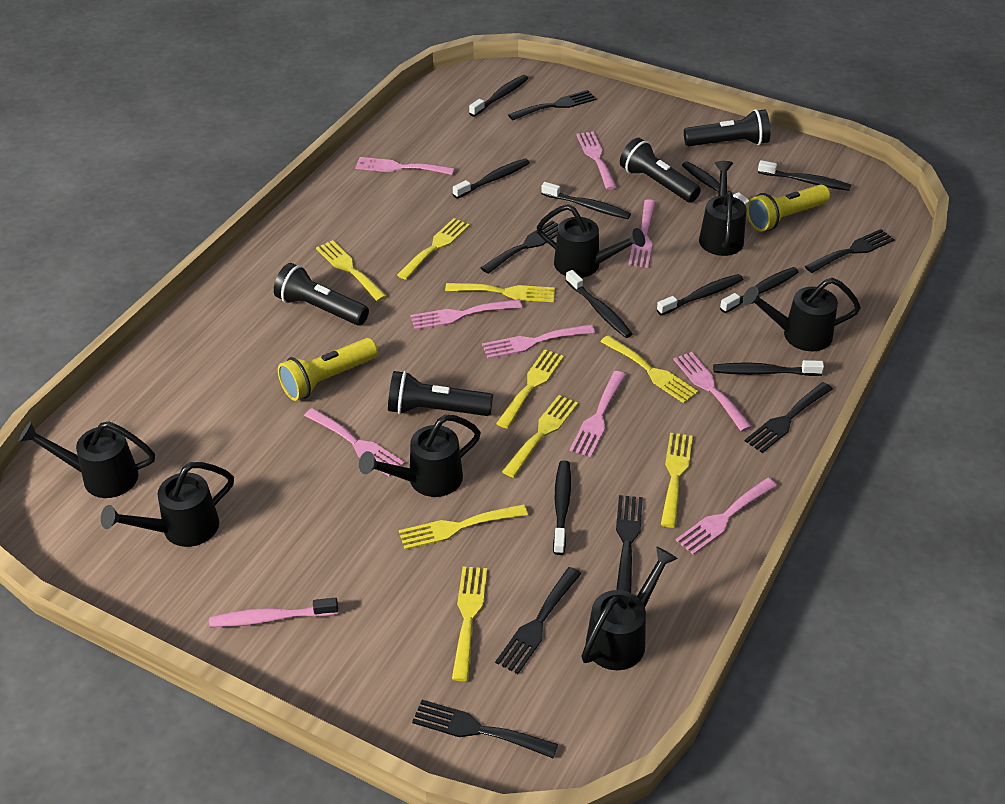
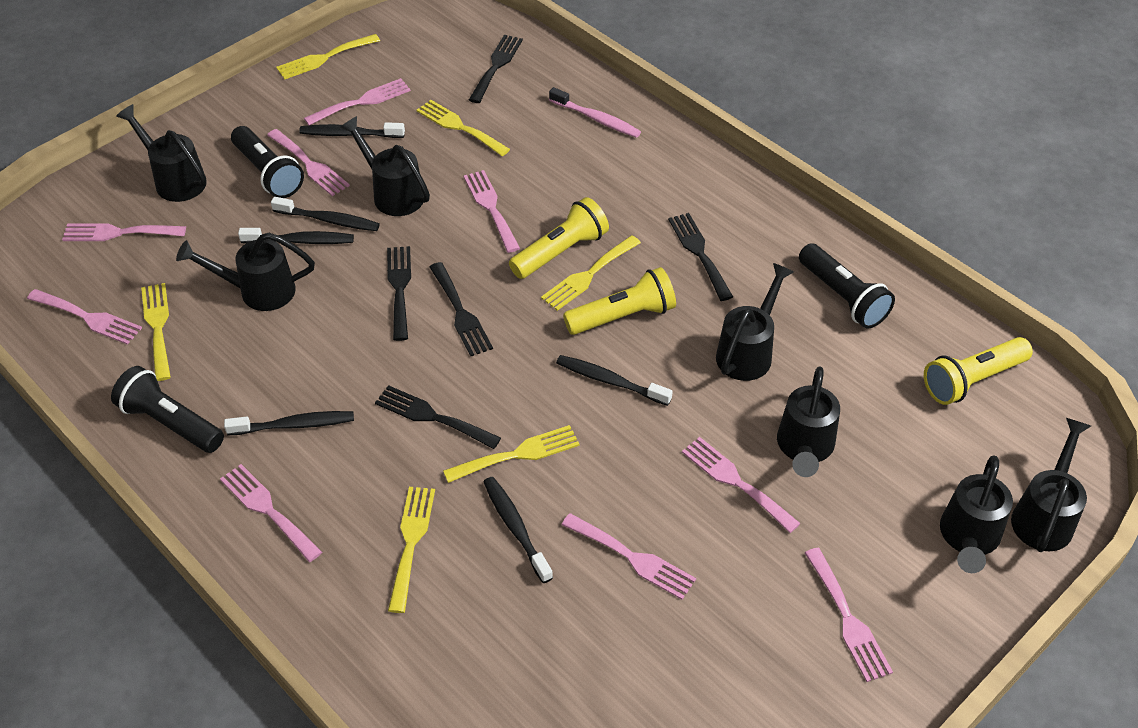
black flashlight: 4 -> 3
black fork: 7 -> 5
black toothbrush: 10 -> 6
yellow flashlight: 2 -> 3
yellow fork: 9 -> 6

